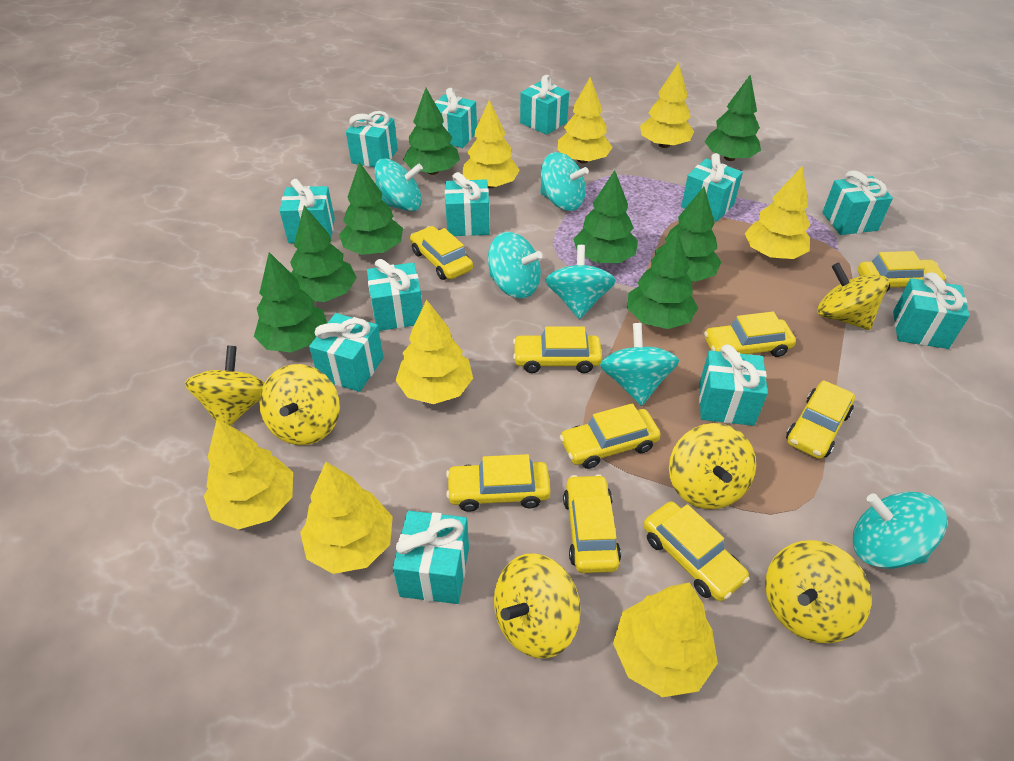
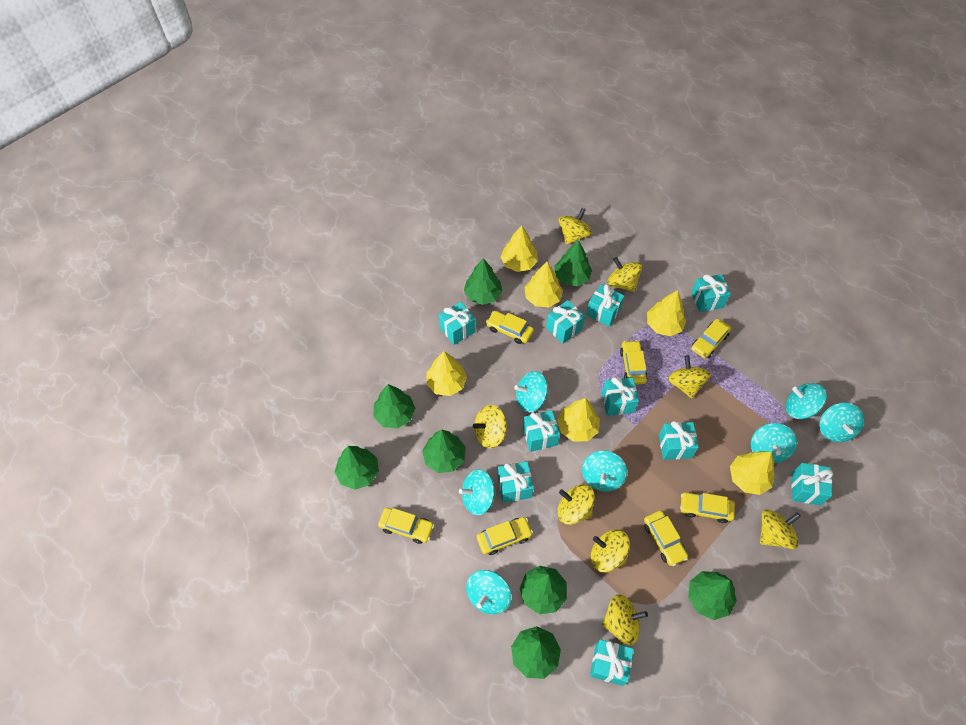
turquoise gift: 12 -> 10
turquoise spinning top: 6 -> 7
yellow car: 9 -> 7
yellow spinning top: 6 -> 8
yellow tree: 8 -> 6

